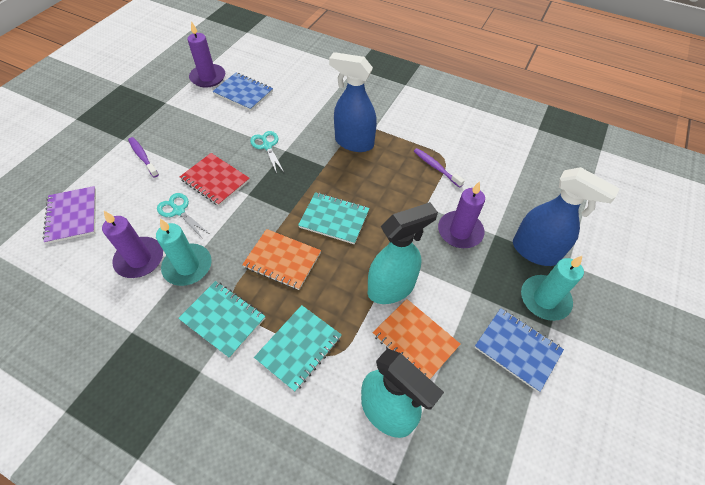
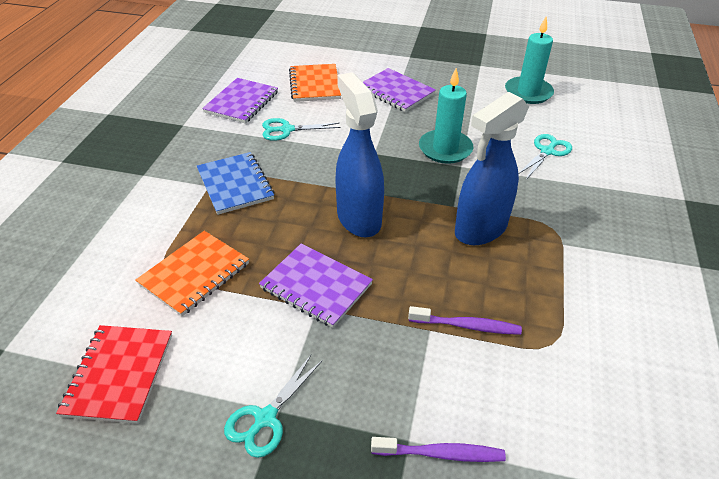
blue notebook: 2 -> 1
purple candle: 3 -> 0
purple notebook: 1 -> 3
turquoise notebook: 3 -> 0
turquoise scissors: 2 -> 3
turquoise spray bottle: 2 -> 0

